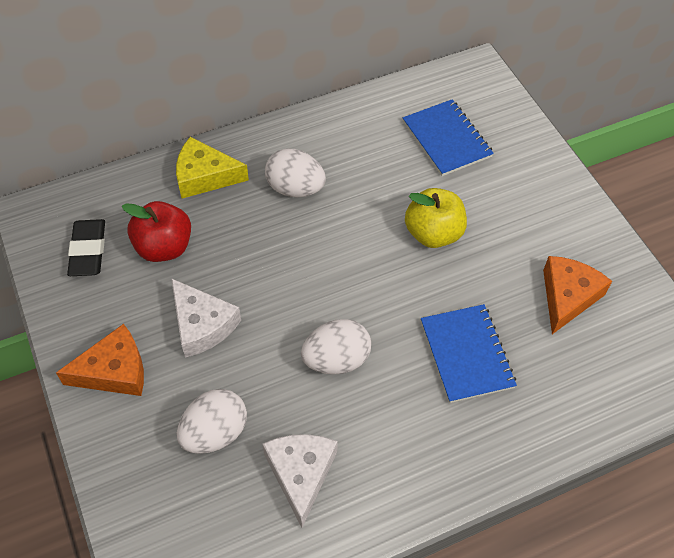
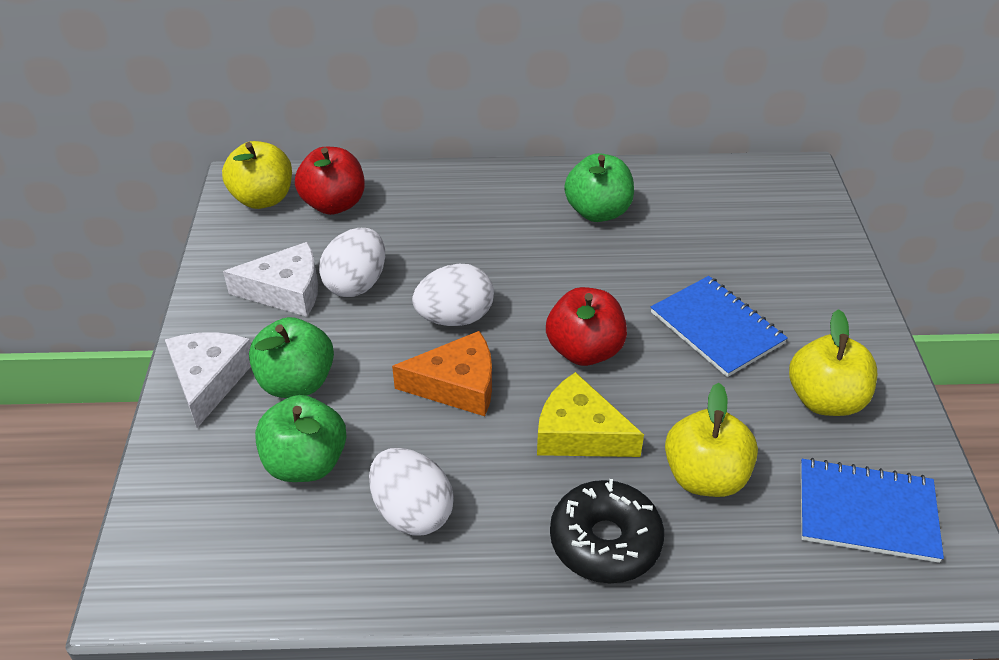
black donut: 0 -> 1
black eraser: 1 -> 0
green apple: 0 -> 3
orange cheese: 2 -> 1
red apple: 1 -> 2
yellow apple: 1 -> 3

